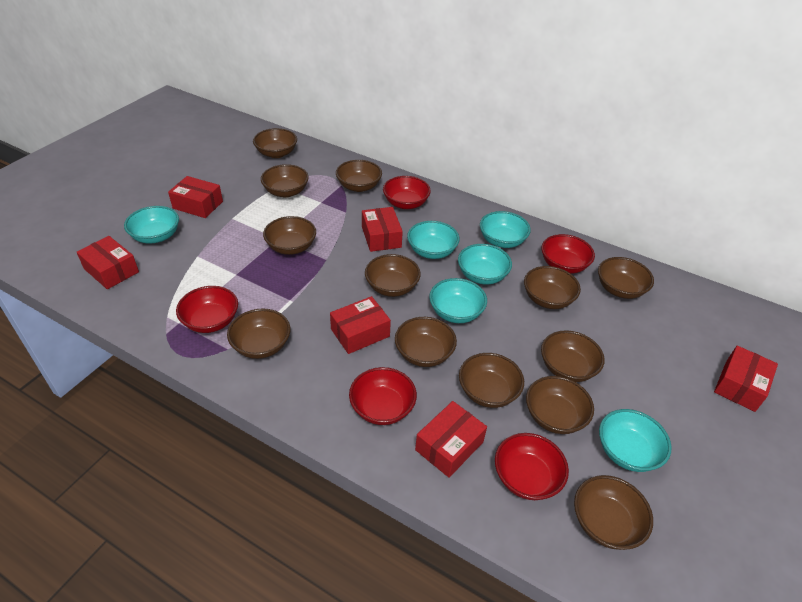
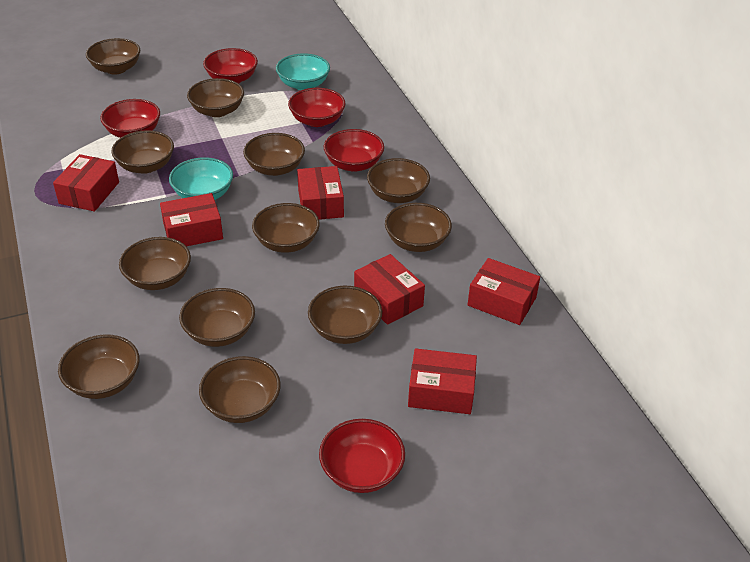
brown bowl: 13 -> 12
turquoise bowl: 6 -> 2

